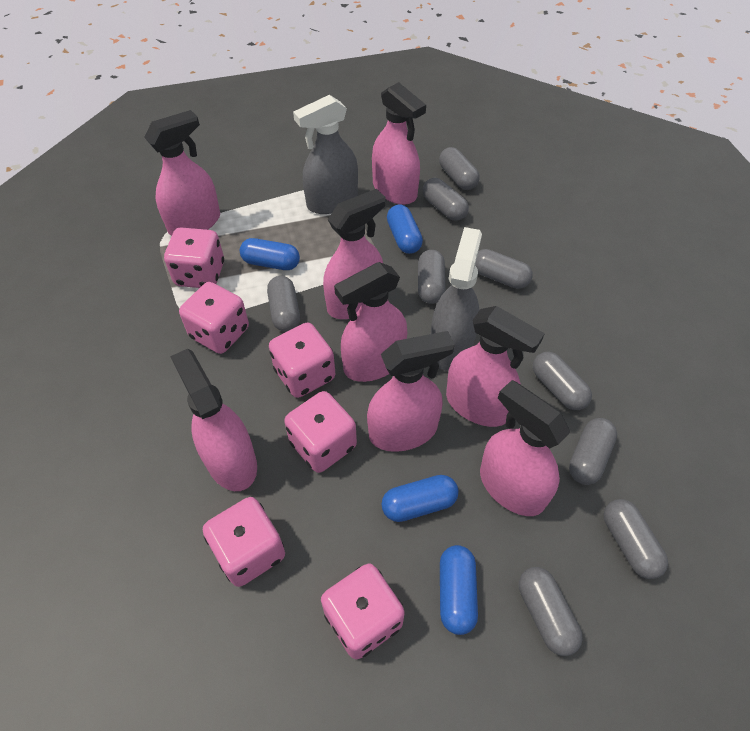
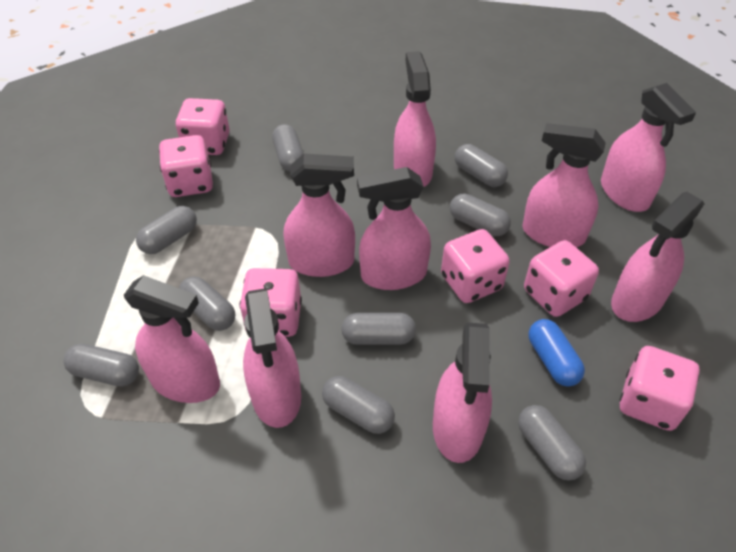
blue capsule: 4 -> 1
grey spray bottle: 2 -> 0
pink spray bottle: 8 -> 9

